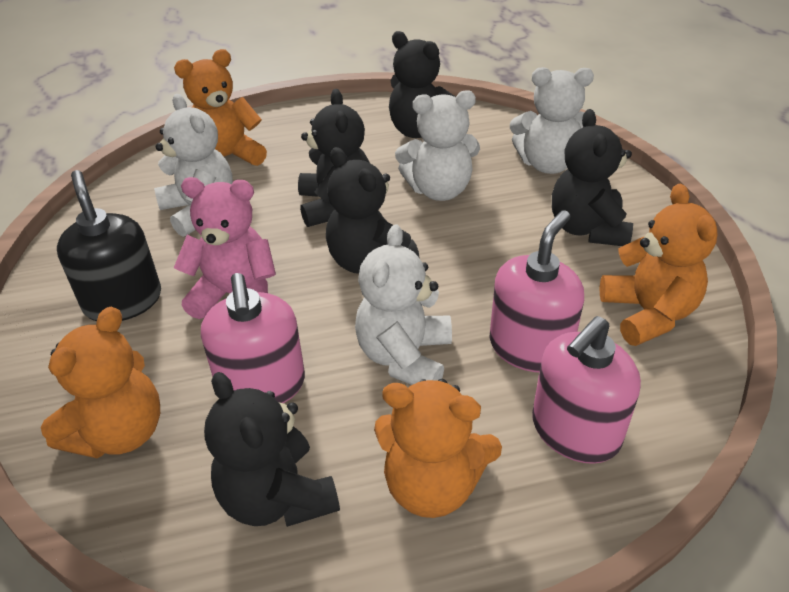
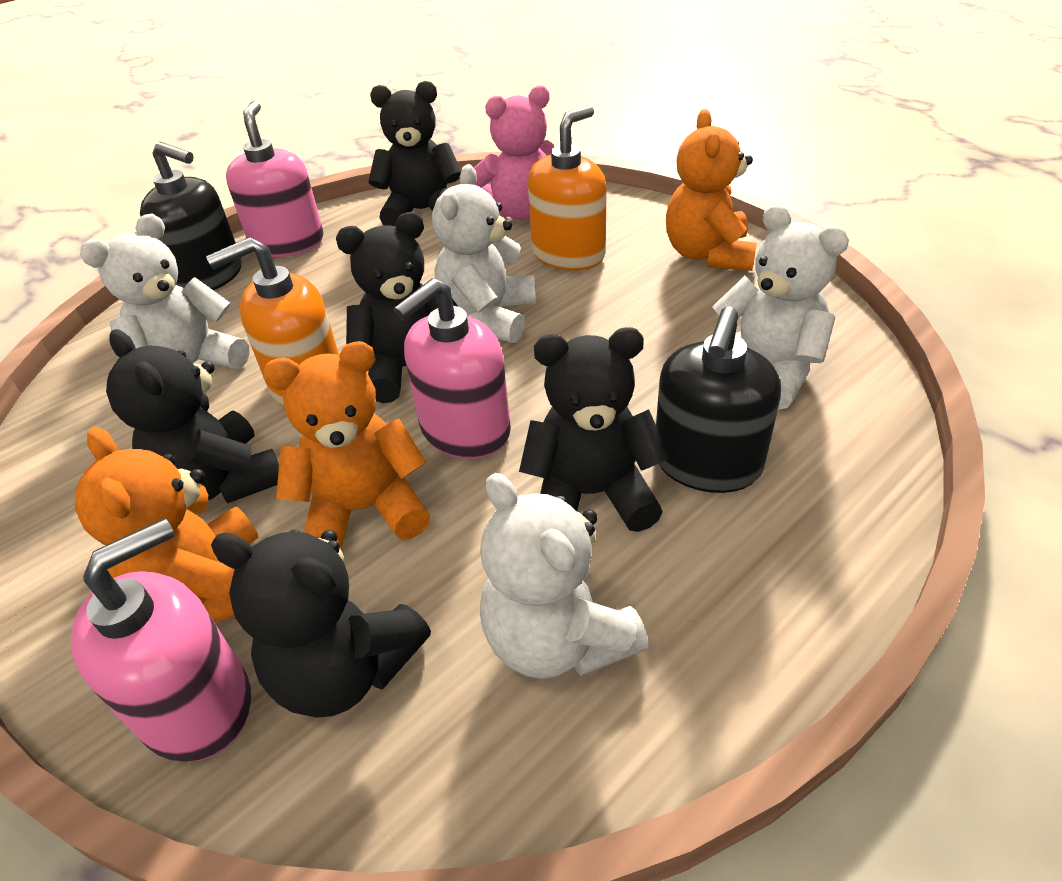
black soap dispenser: 1 -> 2
orange soap dispenser: 0 -> 2
orange teddy bear: 4 -> 3

